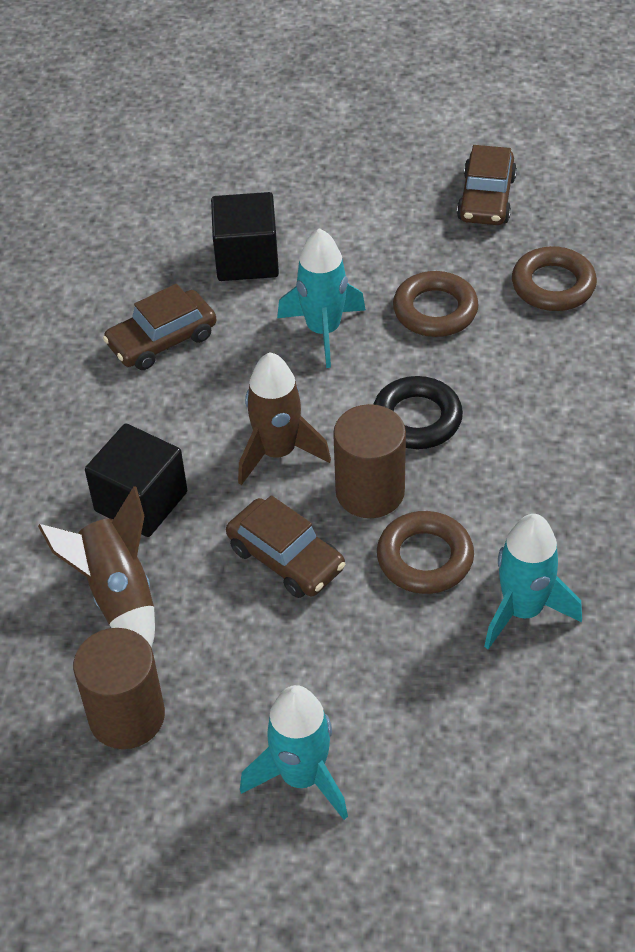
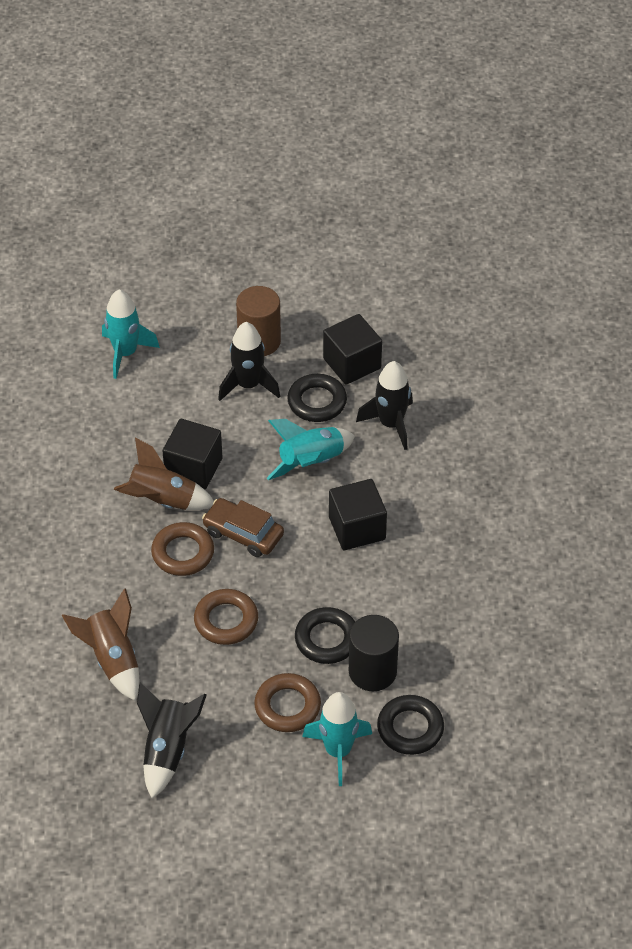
black cube: 2 -> 3
black cylinder: 0 -> 1
black ring: 1 -> 3
black rocket: 0 -> 3
brown car: 3 -> 1
brown cylinder: 2 -> 1

